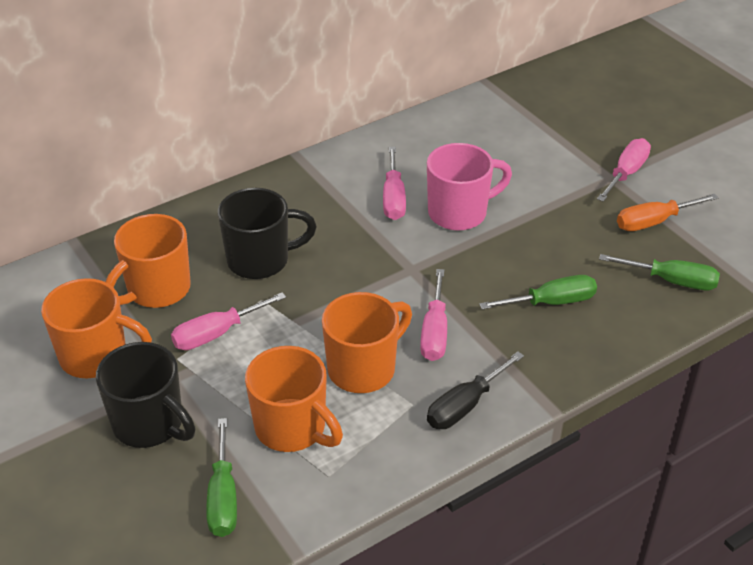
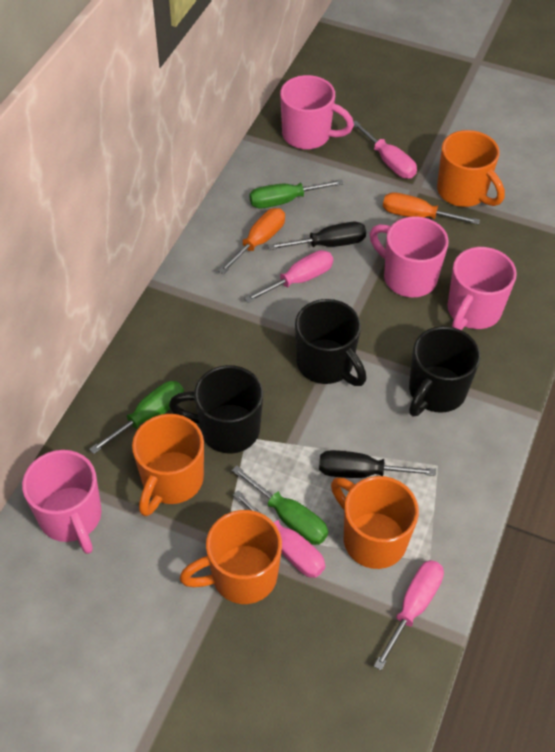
black mug: 2 -> 3
black screwdriver: 1 -> 2
orange screwdriver: 1 -> 2
pink mug: 1 -> 4

